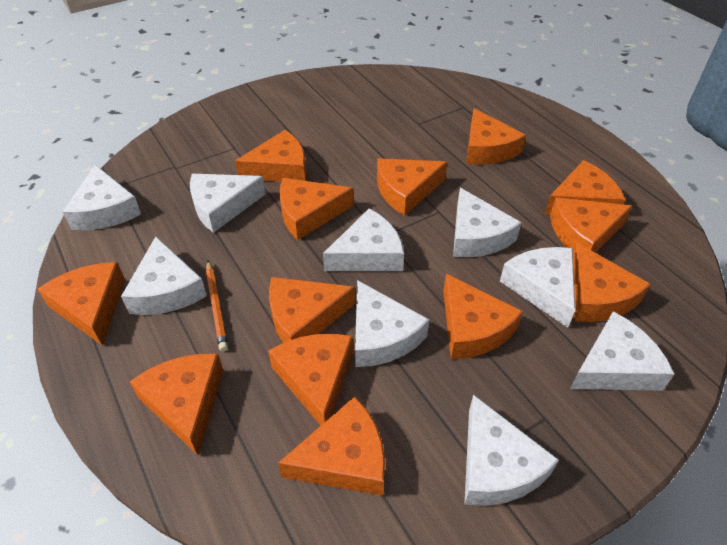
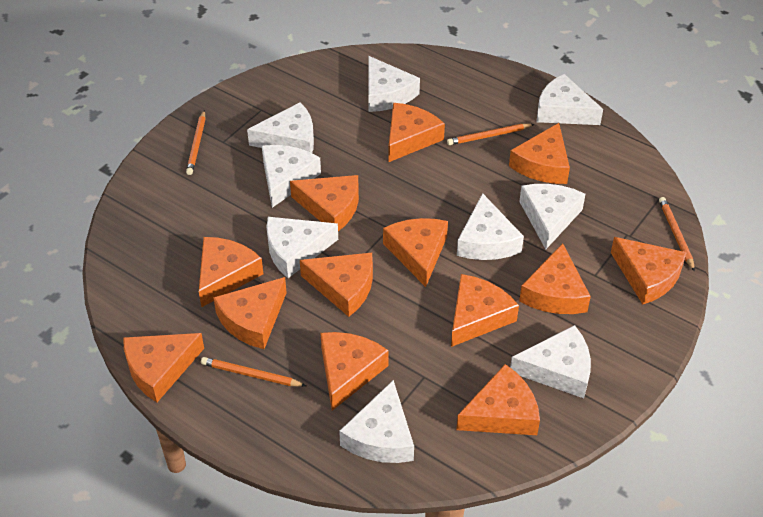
orange pencil: 1 -> 4

